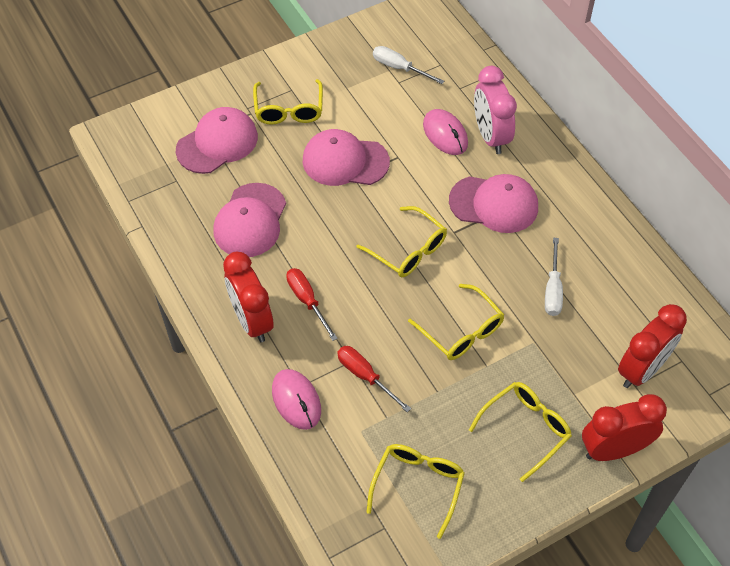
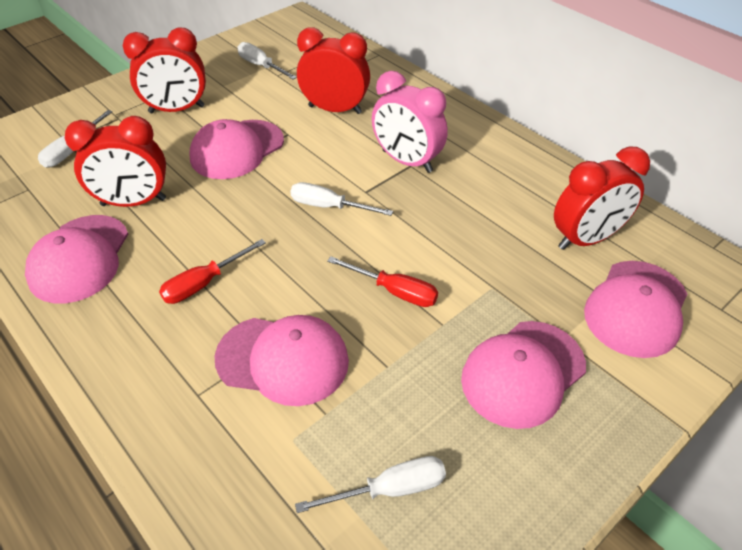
pink cap: 4 -> 5
pink mouse: 2 -> 0
red clock: 3 -> 4
white screwdriver: 2 -> 4
yellow glasses: 5 -> 0

